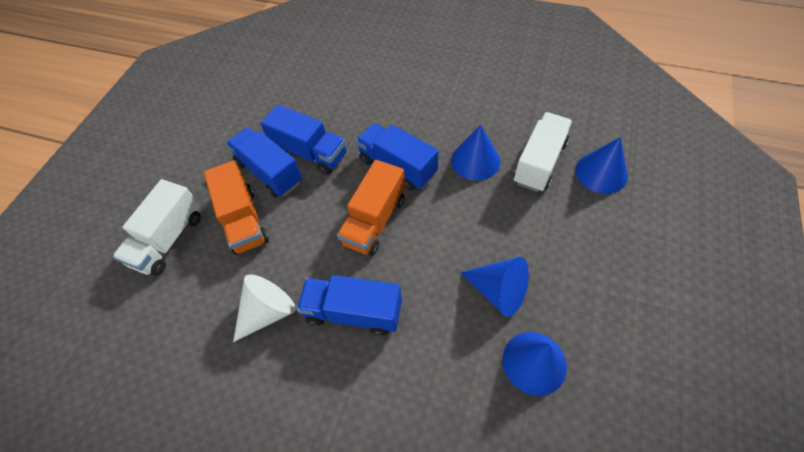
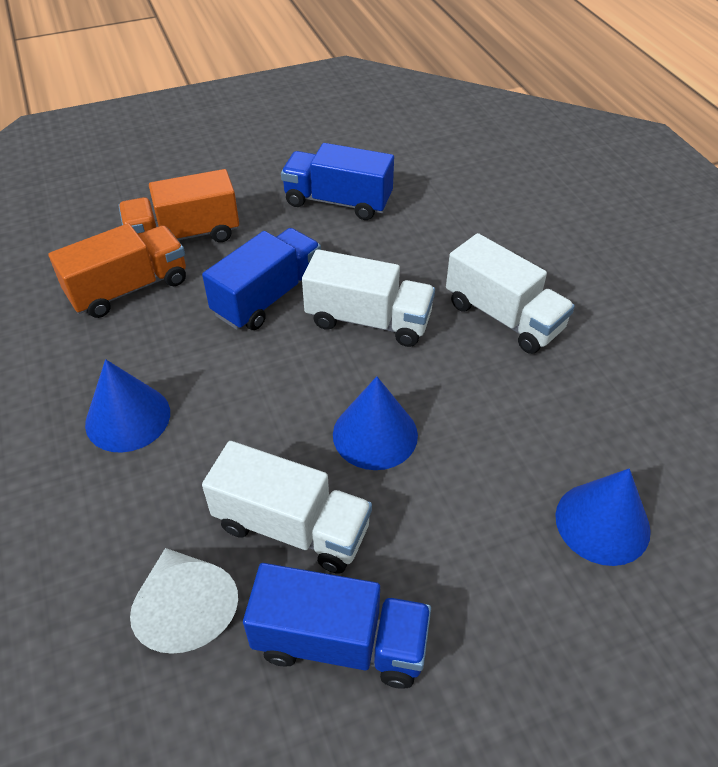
blue cone: 4 -> 3
blue truck: 4 -> 3
white truck: 2 -> 3

